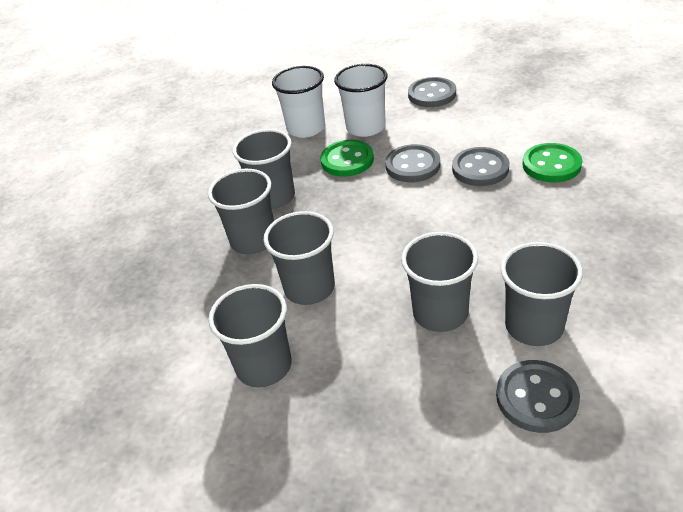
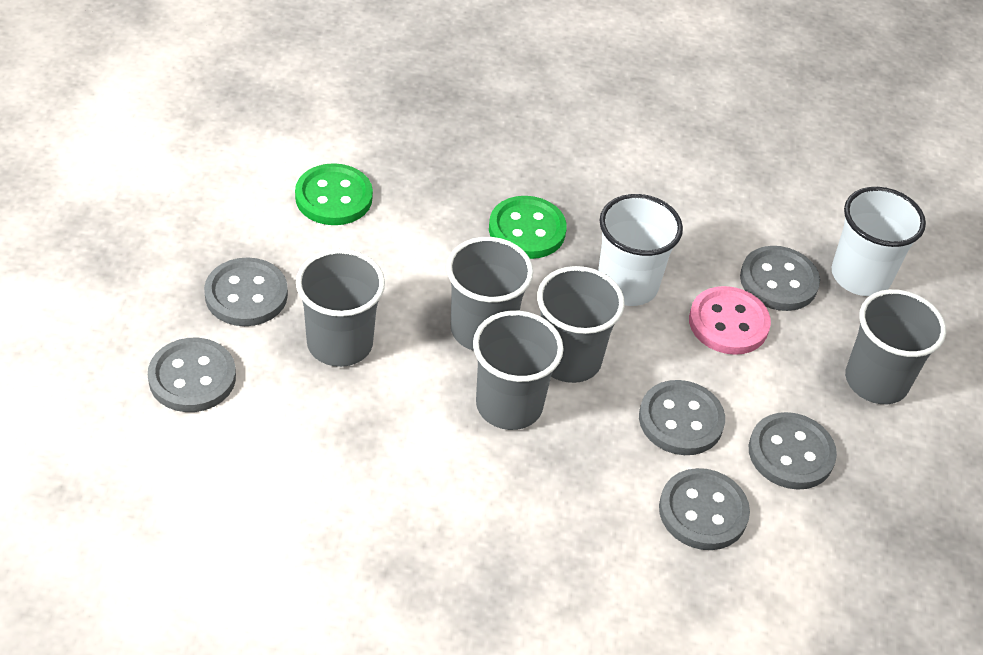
grey button: 4 -> 6
grey cup: 6 -> 5
pink button: 0 -> 1

